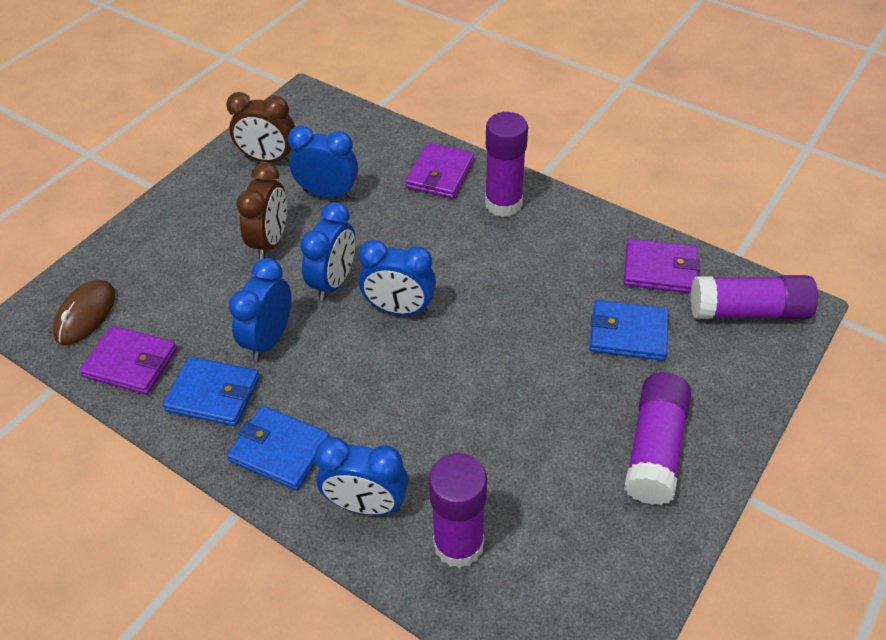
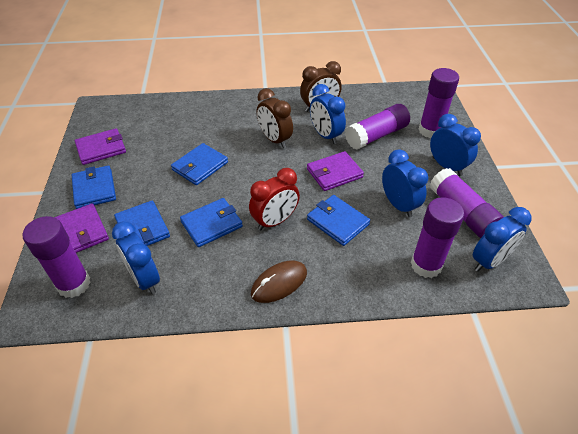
blue wallet: 3 -> 5
purple glue stick: 4 -> 5
red clock: 0 -> 1

